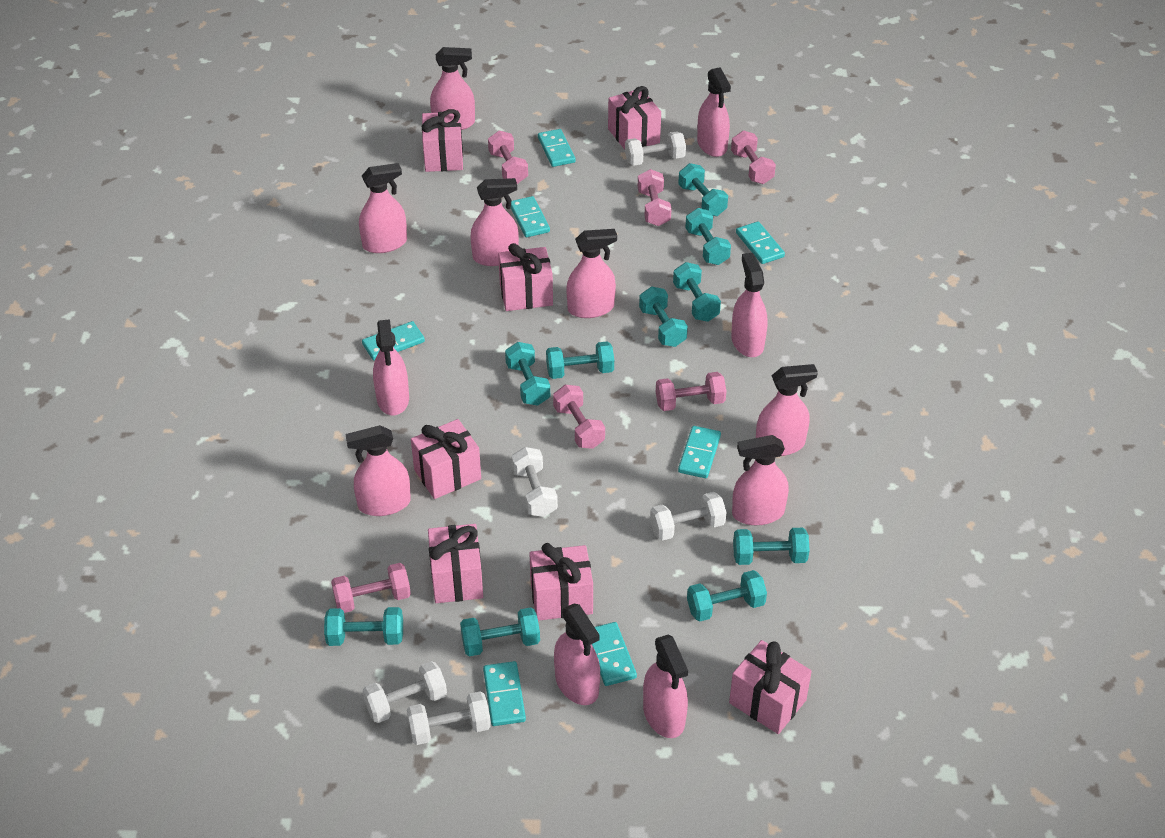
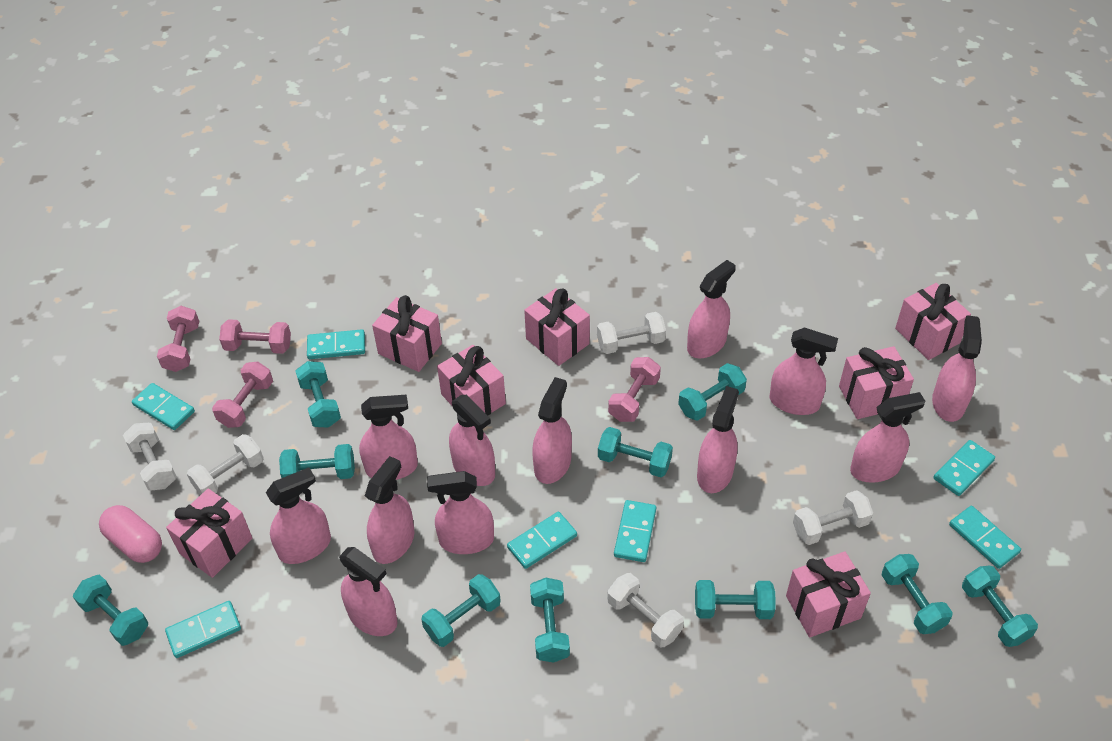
pink capsule: 0 -> 1
pink dumbbell: 6 -> 4

